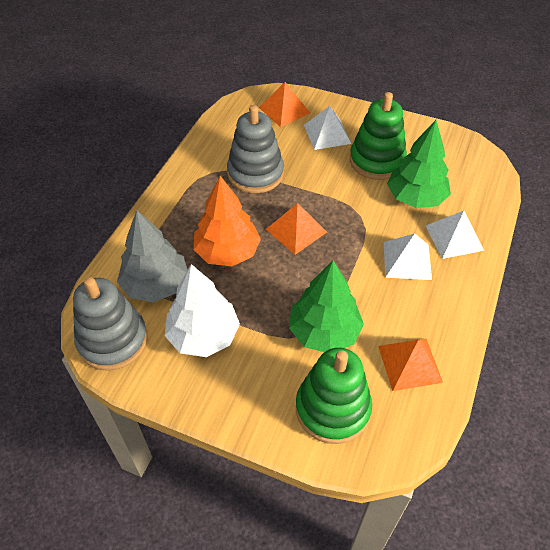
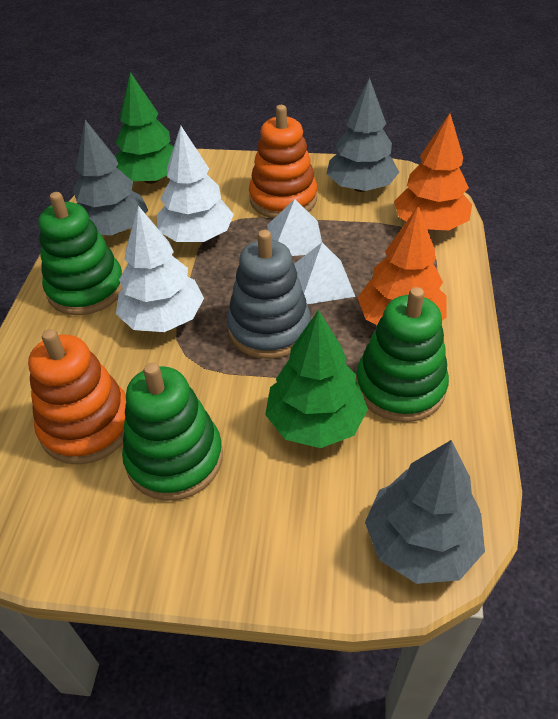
green stacking toy: 2 -> 3
grey stacking toy: 2 -> 1
grey tree: 1 -> 3
orange pyramid: 3 -> 0
orange stacking toy: 0 -> 2
orange tree: 1 -> 2
white pyramid: 3 -> 2
white tree: 1 -> 2

